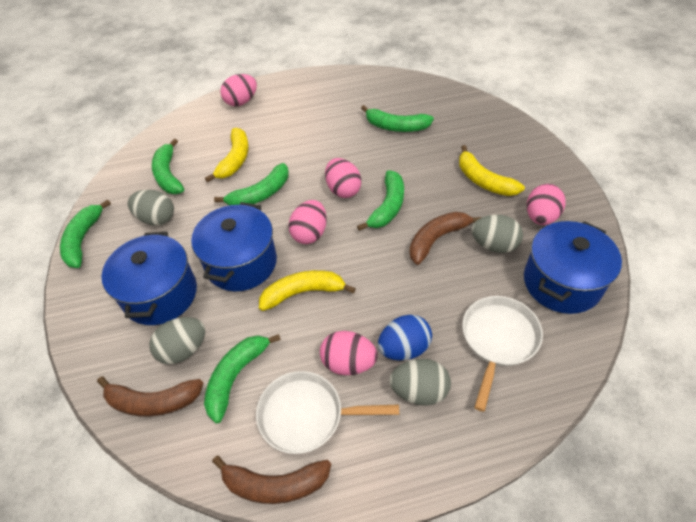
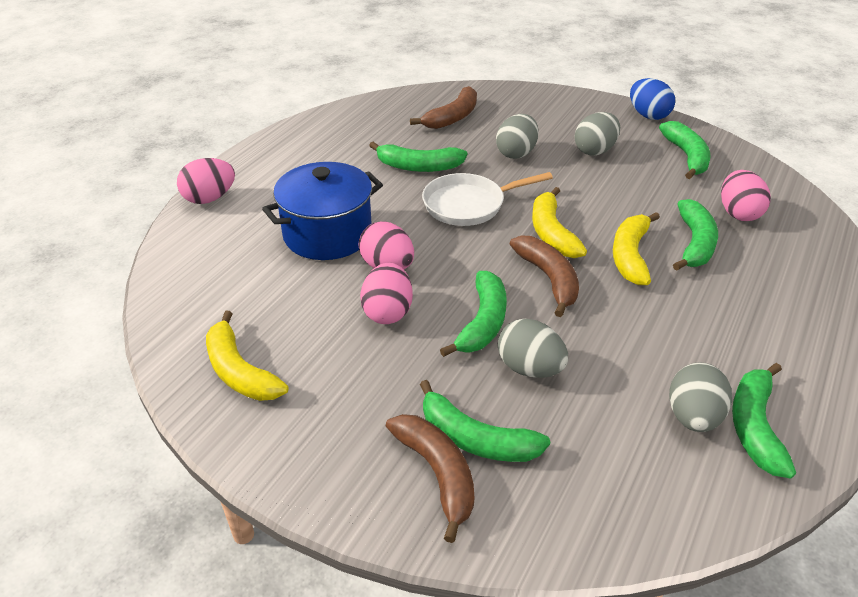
blue pot: 3 -> 1
pink egg: 5 -> 4
white pan: 2 -> 1

